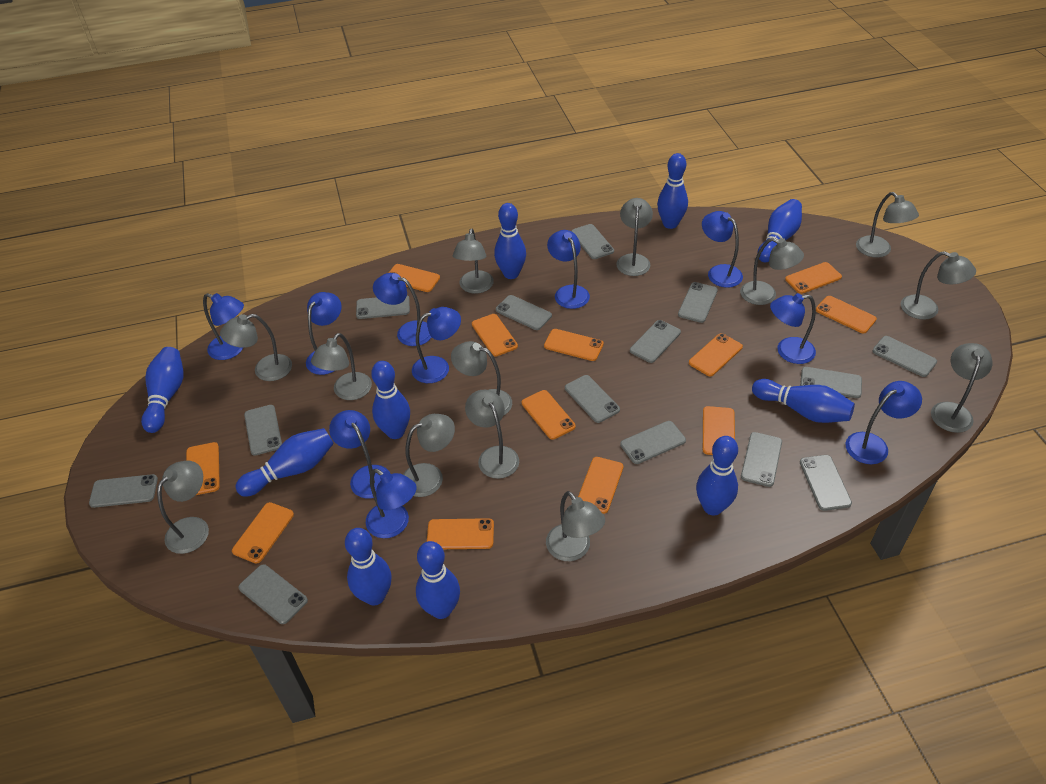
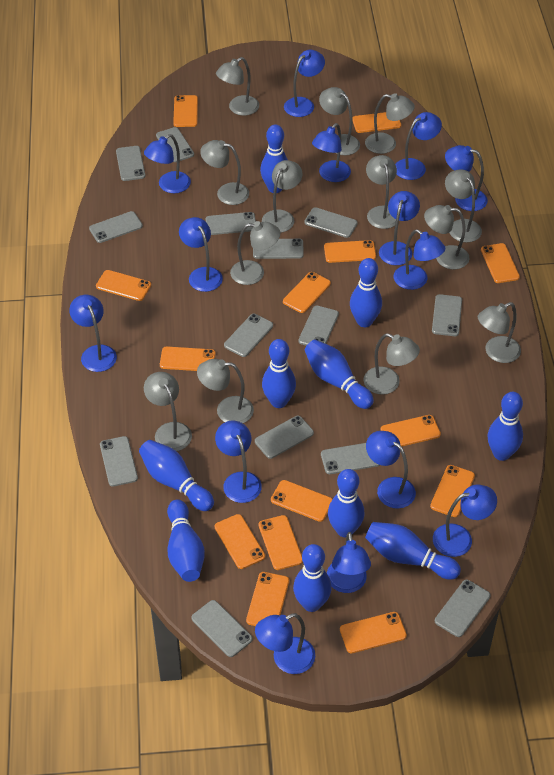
blue lamp: 10 -> 14
orange phone: 12 -> 14

